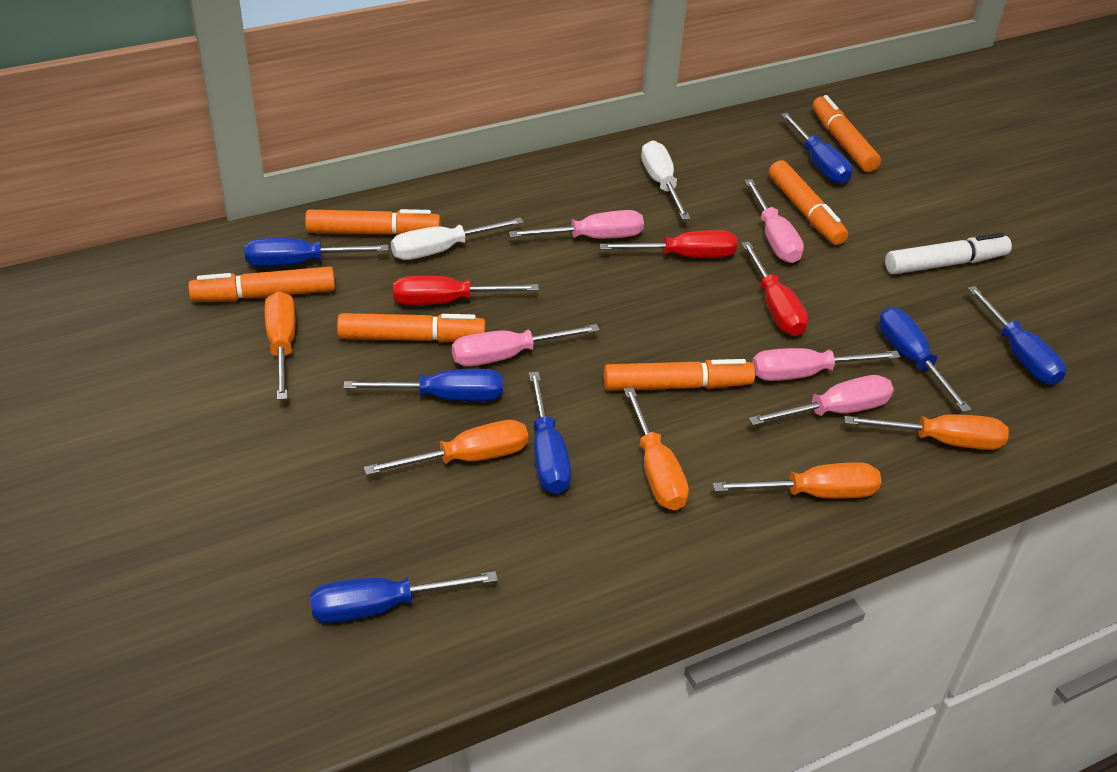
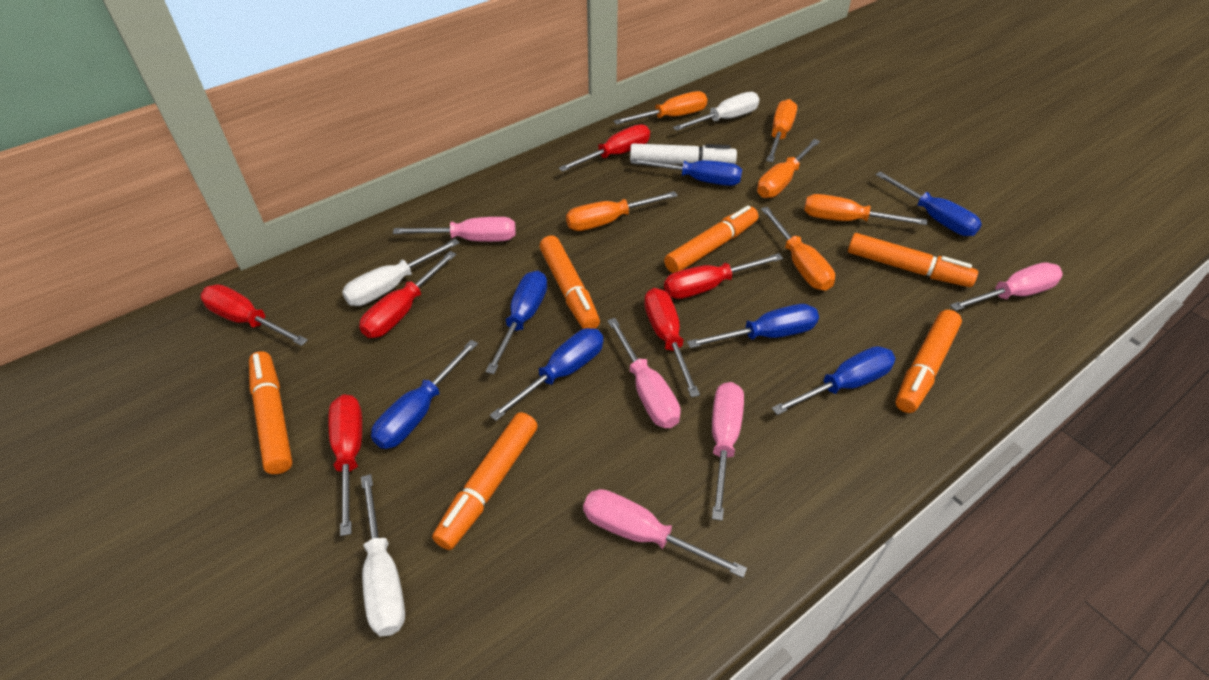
orange screwdriver: 5 -> 6
red screwdriver: 3 -> 6
white screwdriver: 2 -> 3

